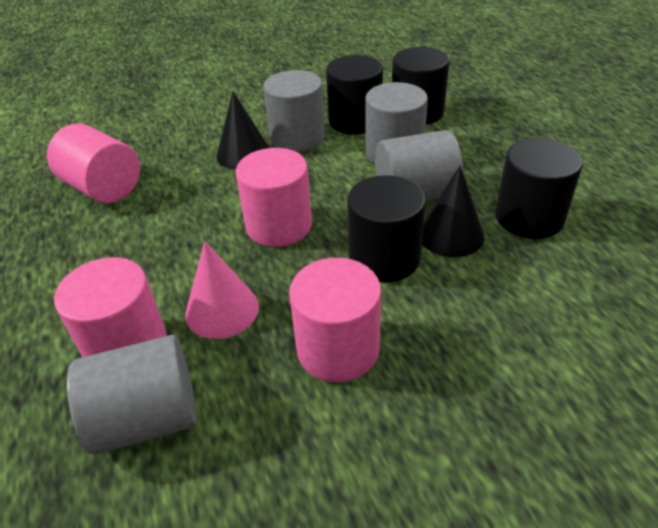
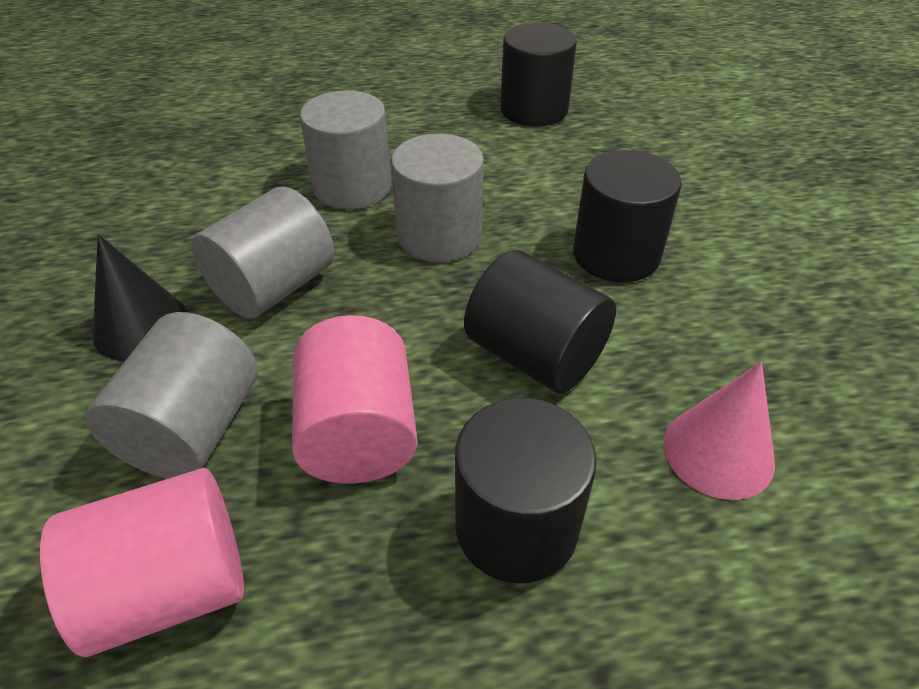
black cone: 2 -> 1
pink cylinder: 4 -> 2

